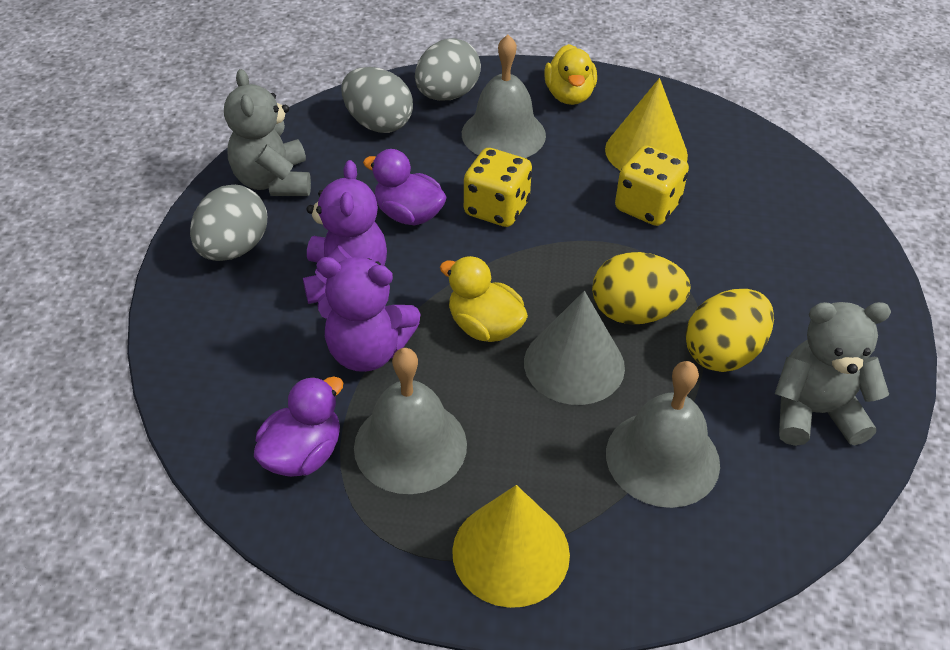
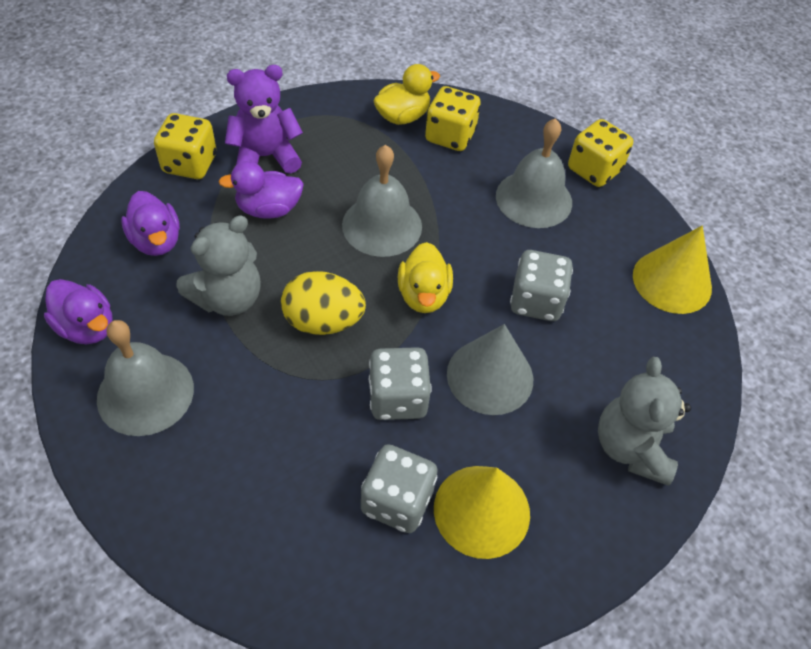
grey dice: 0 -> 3
grey egg: 3 -> 0
purple duck: 2 -> 3
purple teddy bear: 2 -> 1
yellow dice: 2 -> 3
yellow egg: 2 -> 1

